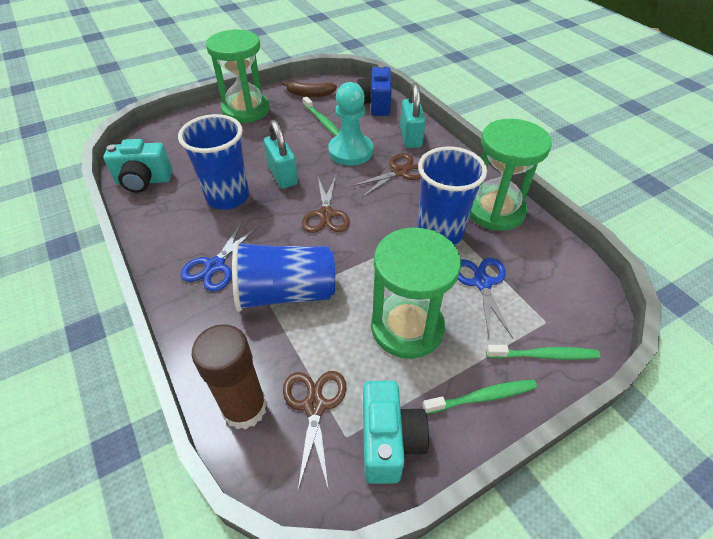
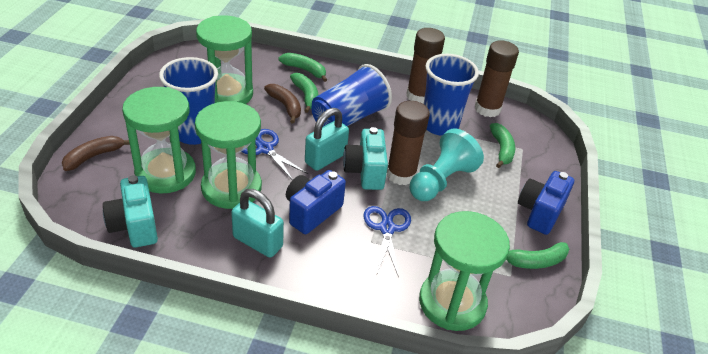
blue camera: 1 -> 2
brown banana: 1 -> 2
brown glue stick: 1 -> 3
brown scissors: 3 -> 0
green banana: 0 -> 4
green hourglass: 3 -> 4
green toothbrush: 3 -> 0

